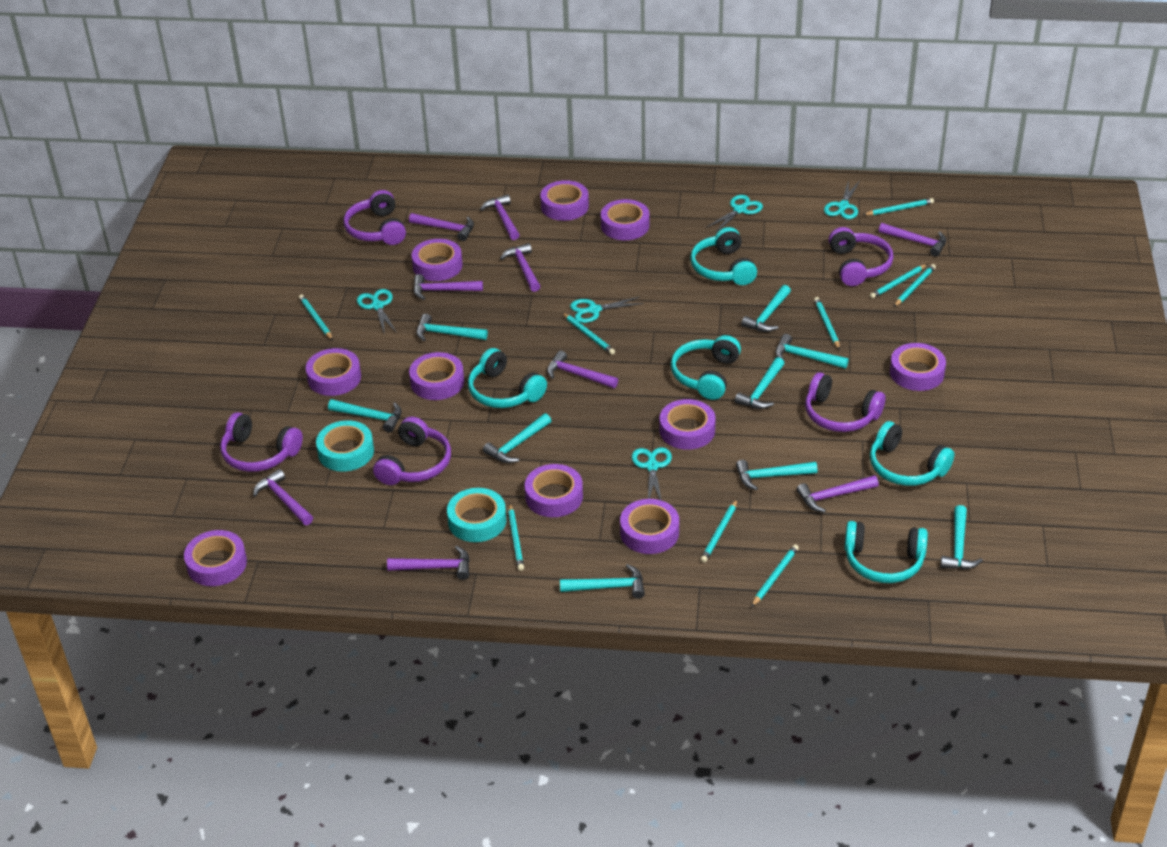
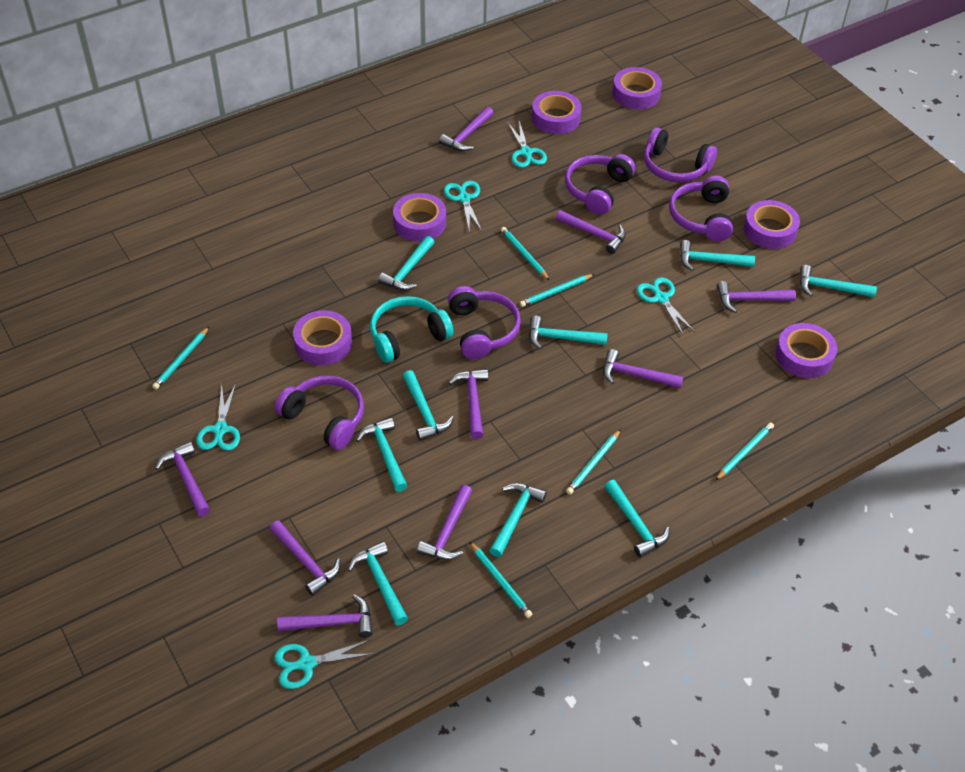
purple tape: 10 -> 6
turquoise headphones: 5 -> 1
turquoise pencil: 9 -> 6
turquoise tape: 2 -> 0

